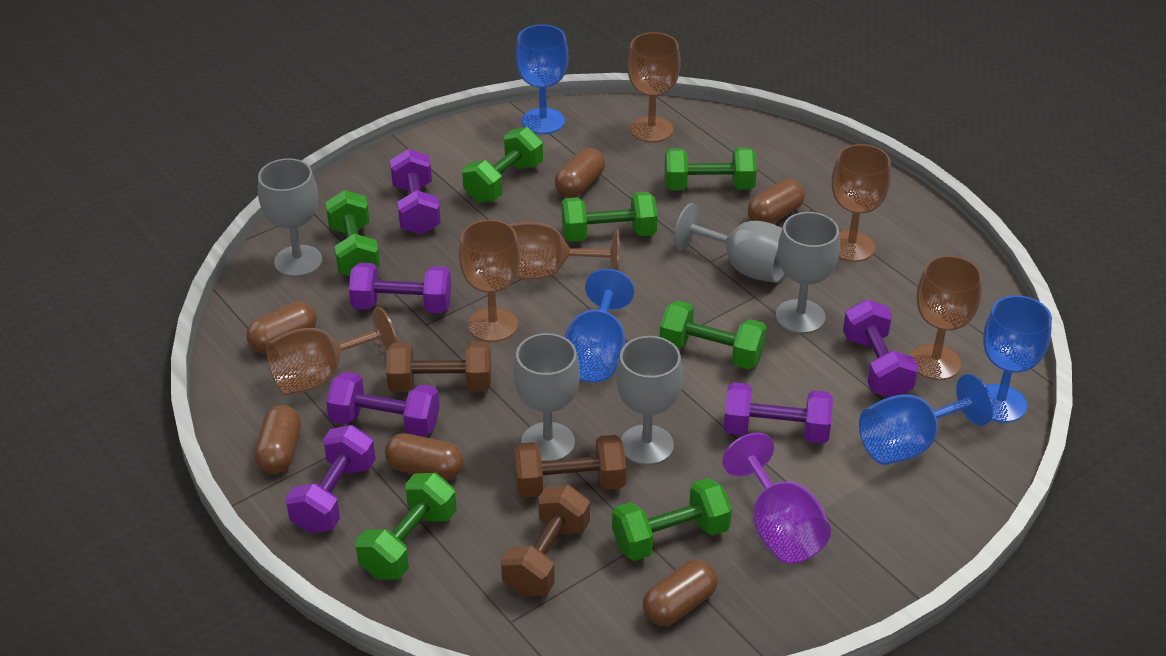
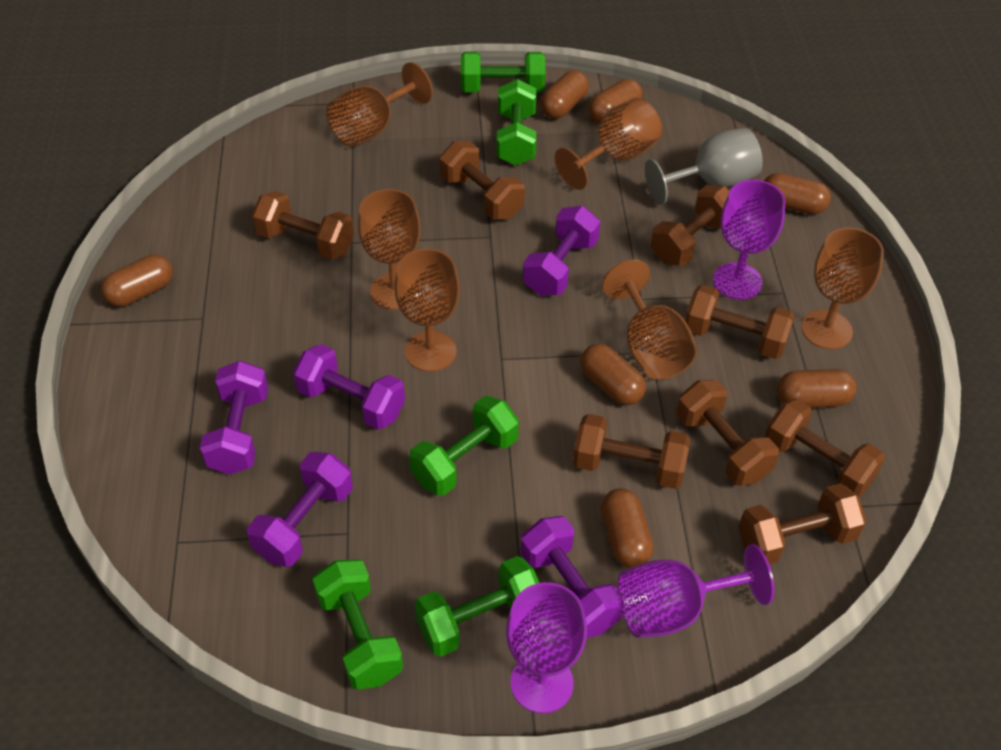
blue goblet: 4 -> 0
brown capsule: 6 -> 7
brown dumbbell: 3 -> 8
green dumbbell: 7 -> 5
grey goblet: 5 -> 1
purple dumbbell: 6 -> 5
purple goblet: 1 -> 3

